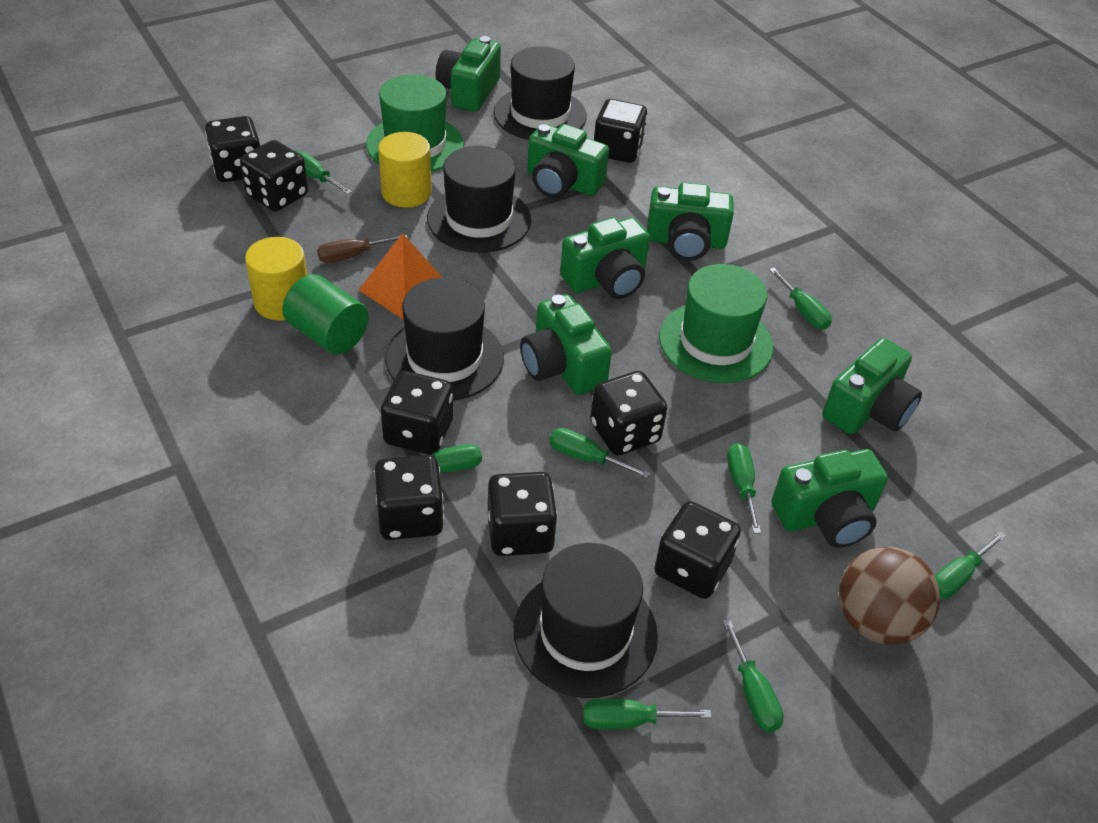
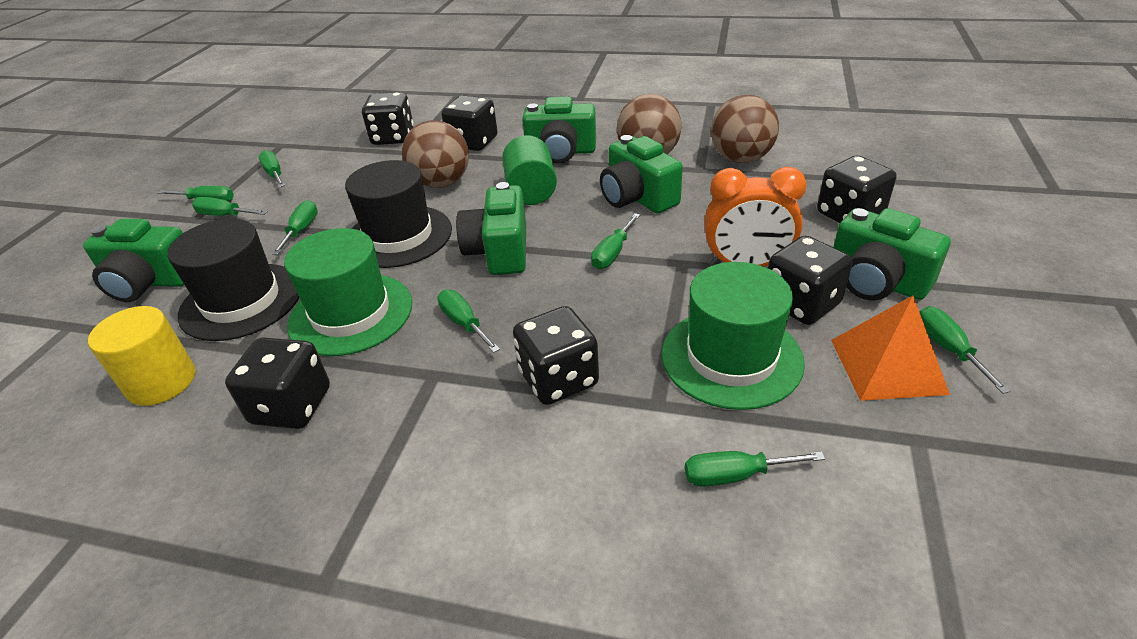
black dice: 8 -> 6
black hat: 4 -> 2
brown ball: 1 -> 3
brown screwdriver: 1 -> 0
green camera: 7 -> 5
orange clock: 0 -> 1
yellow cylinder: 2 -> 1

